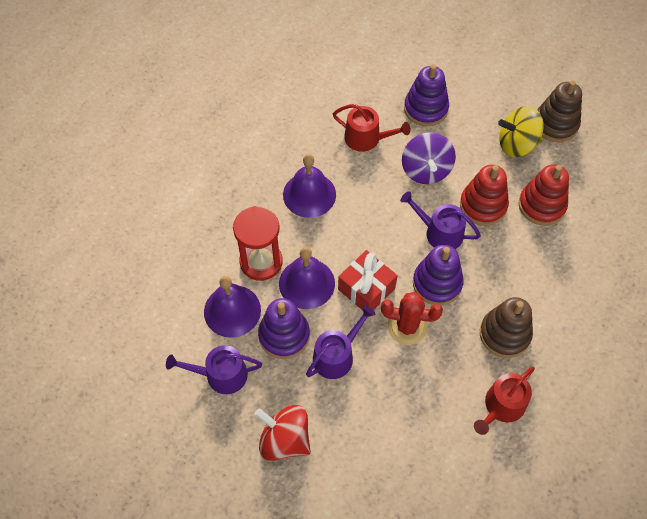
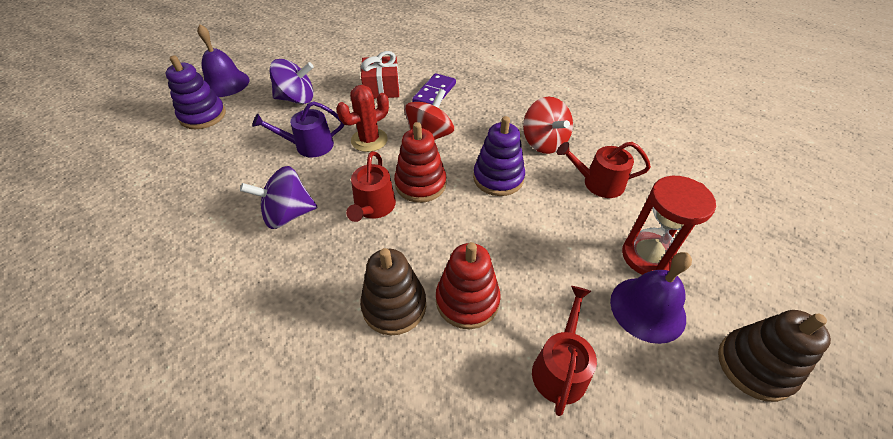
purple bell: 3 -> 2
purple domino: 0 -> 1
purple spinning top: 1 -> 2
purple stacking toy: 3 -> 2
purple watering can: 3 -> 1
red spinning top: 1 -> 2
red watering can: 2 -> 3
yellow spinning top: 1 -> 0

